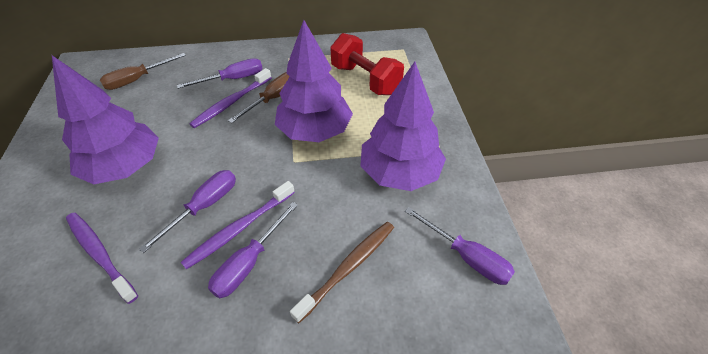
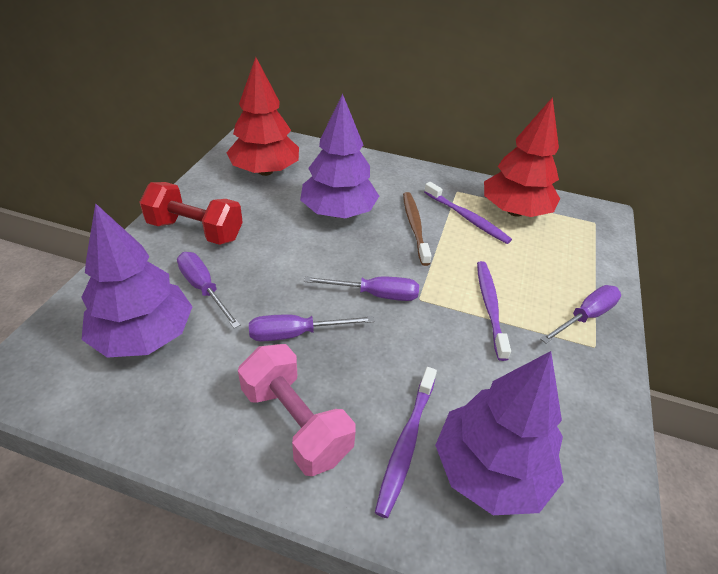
brown screwdriver: 2 -> 0
pink dumbbell: 0 -> 1
red tree: 0 -> 2

